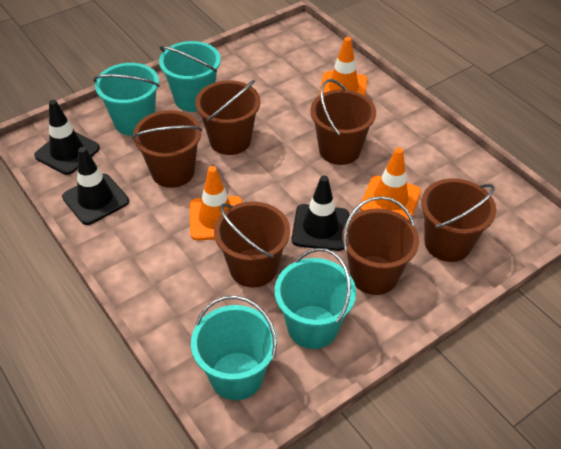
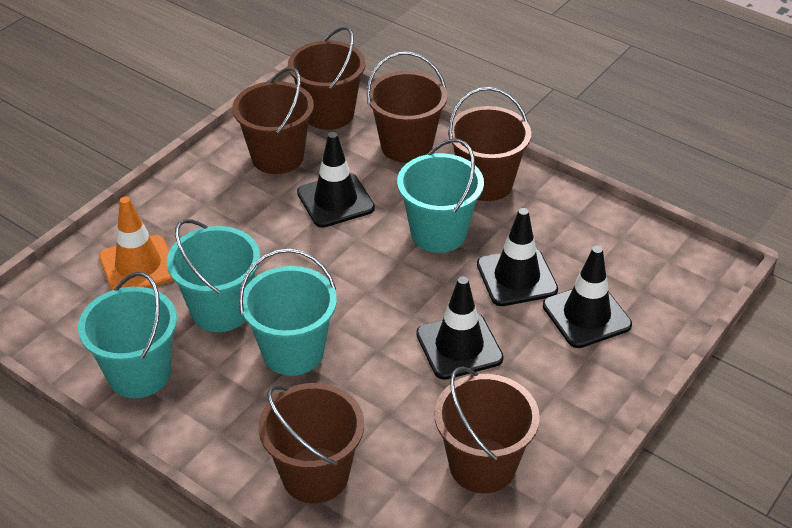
black traffic cone: 3 -> 4
orange traffic cone: 3 -> 1

